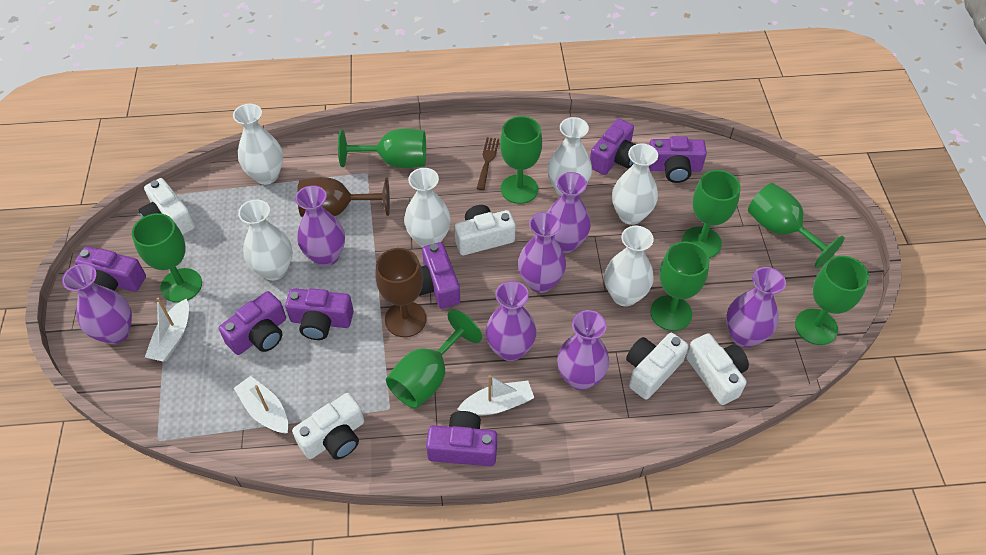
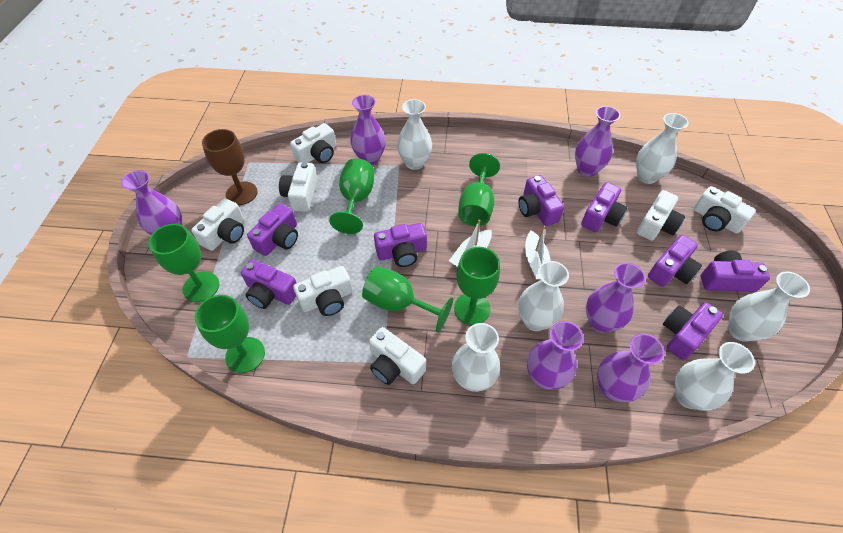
brown fork: 1 -> 0
brown goblet: 2 -> 1
green goblet: 8 -> 6
purple camera: 7 -> 8
purple vase: 7 -> 6
white boat: 3 -> 2
white camera: 5 -> 7

